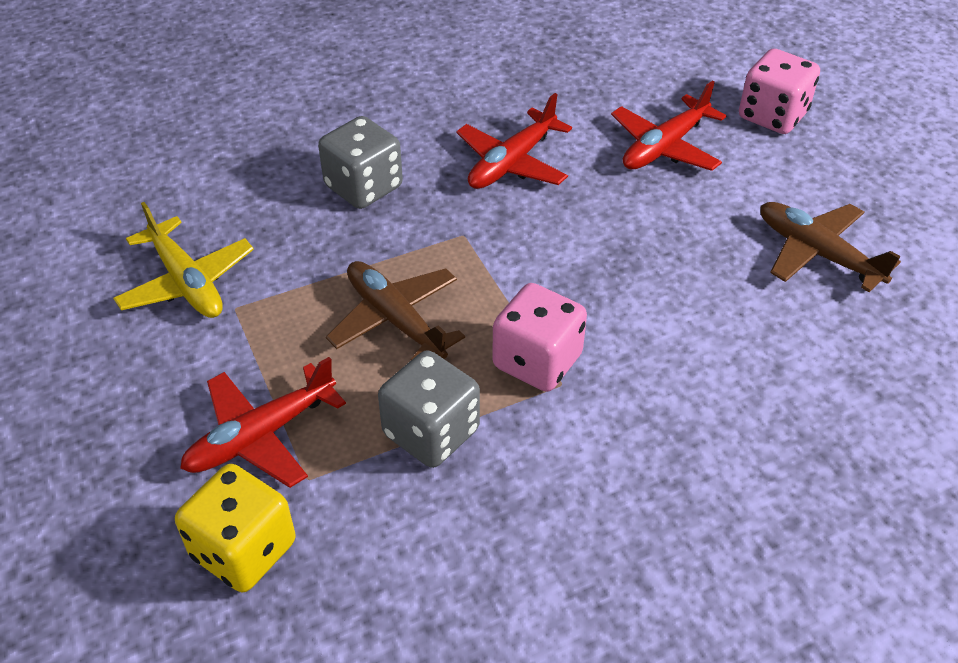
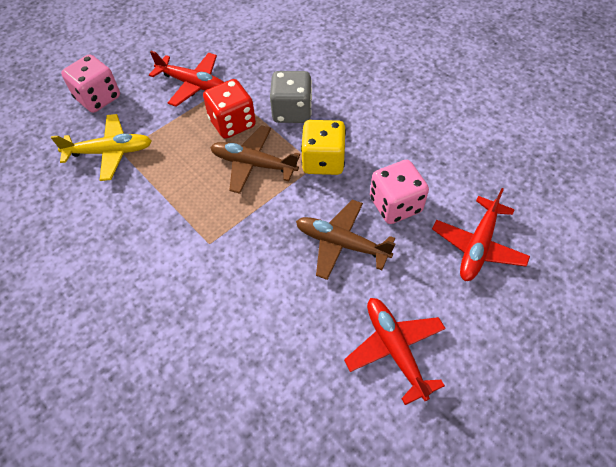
grey dice: 2 -> 1
red dice: 0 -> 1

